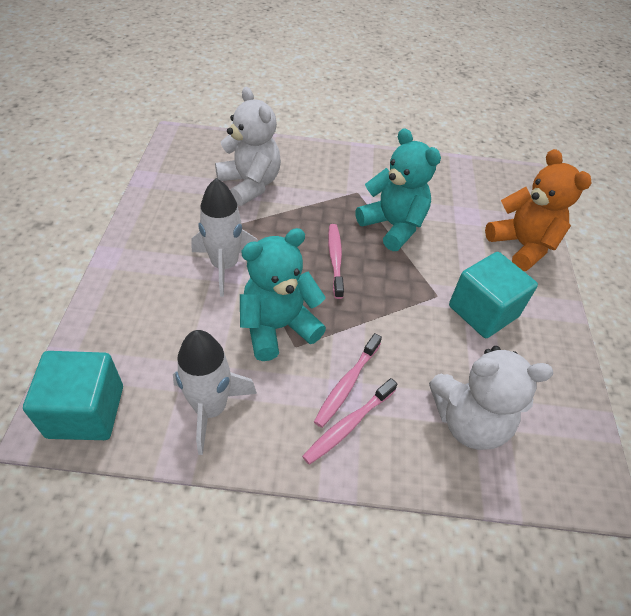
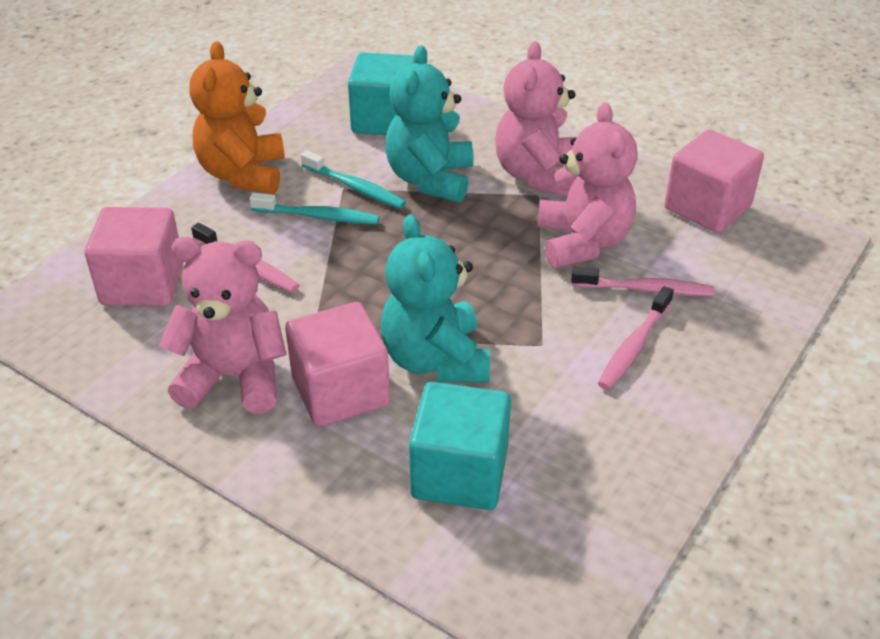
pink cube: 0 -> 3
pink teddy bear: 0 -> 3
turquoise toothbrush: 0 -> 2
white rocket: 2 -> 0
white teddy bear: 2 -> 0

